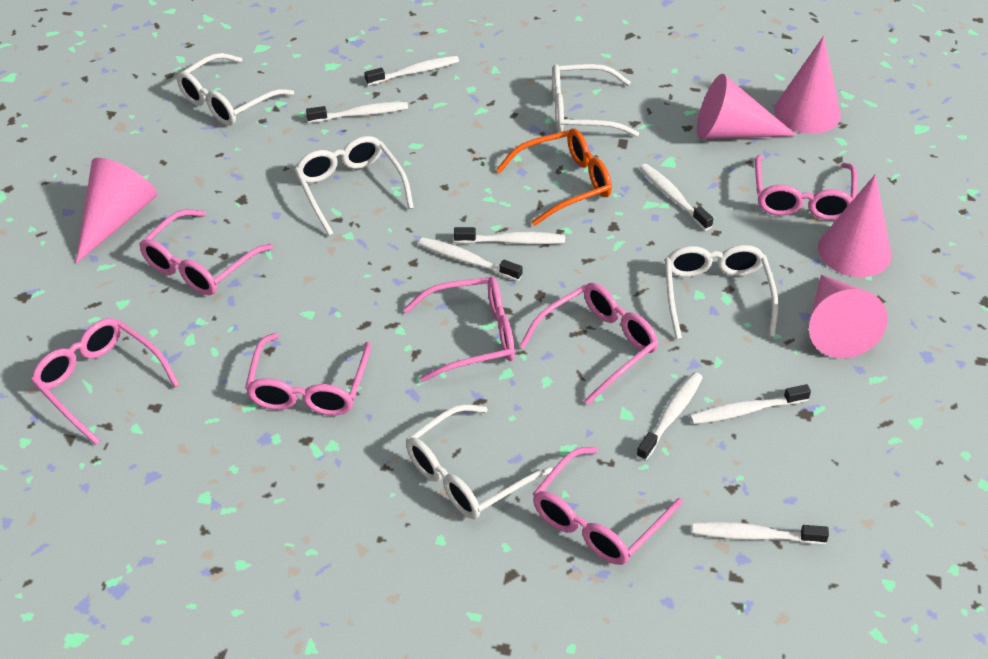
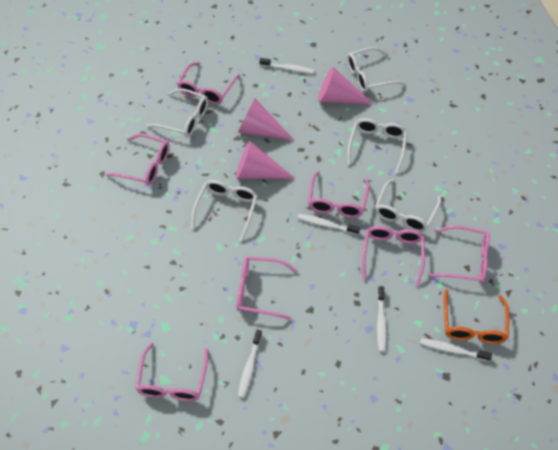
pink cone: 5 -> 3
white toothbrush: 8 -> 5

